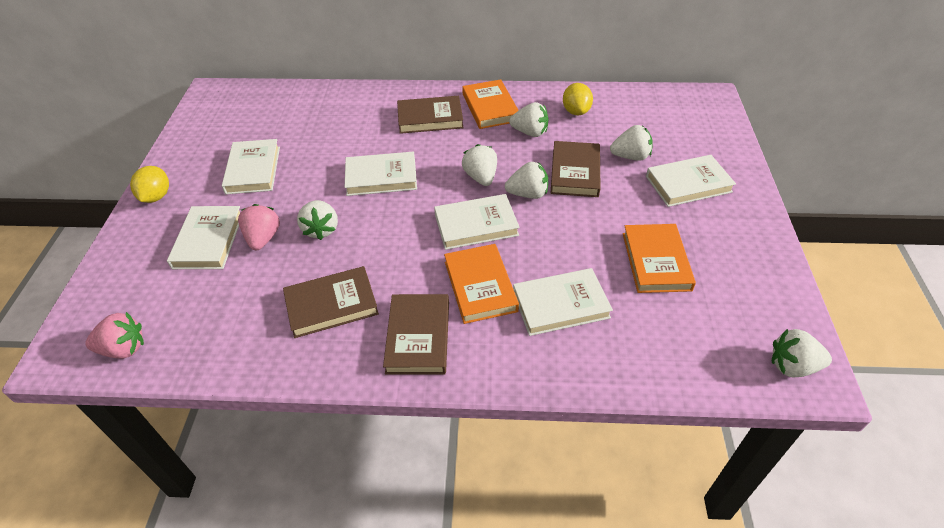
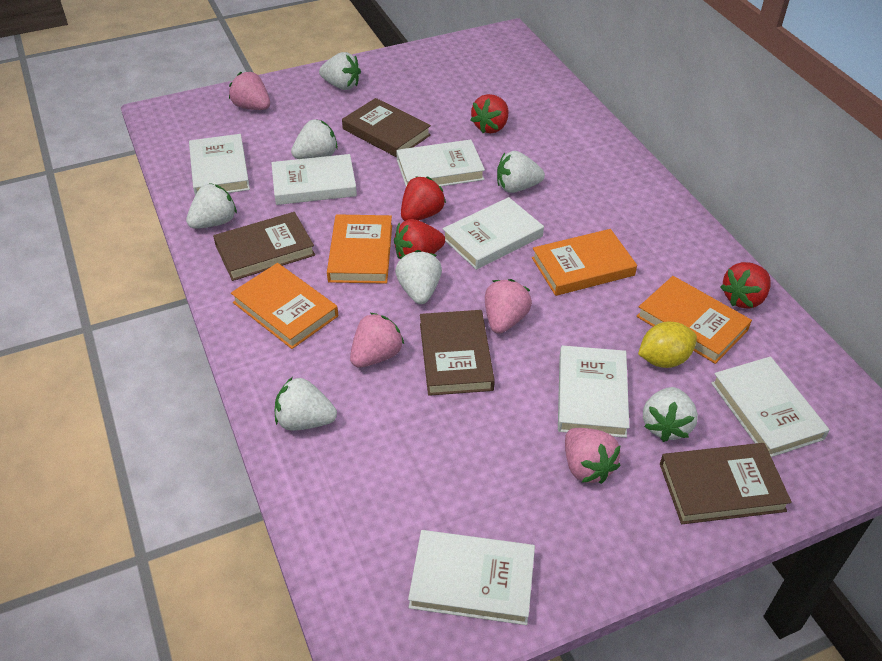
orange book: 3 -> 4
pink strawberry: 2 -> 4
red strawberry: 0 -> 4
white book: 6 -> 7
white strawberry: 6 -> 7
yellow lemon: 2 -> 1

